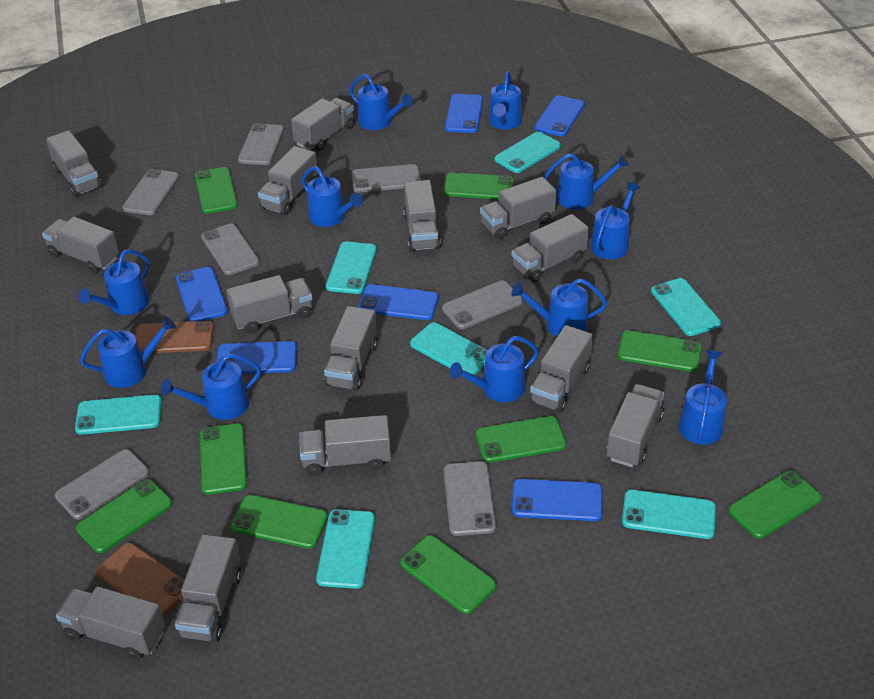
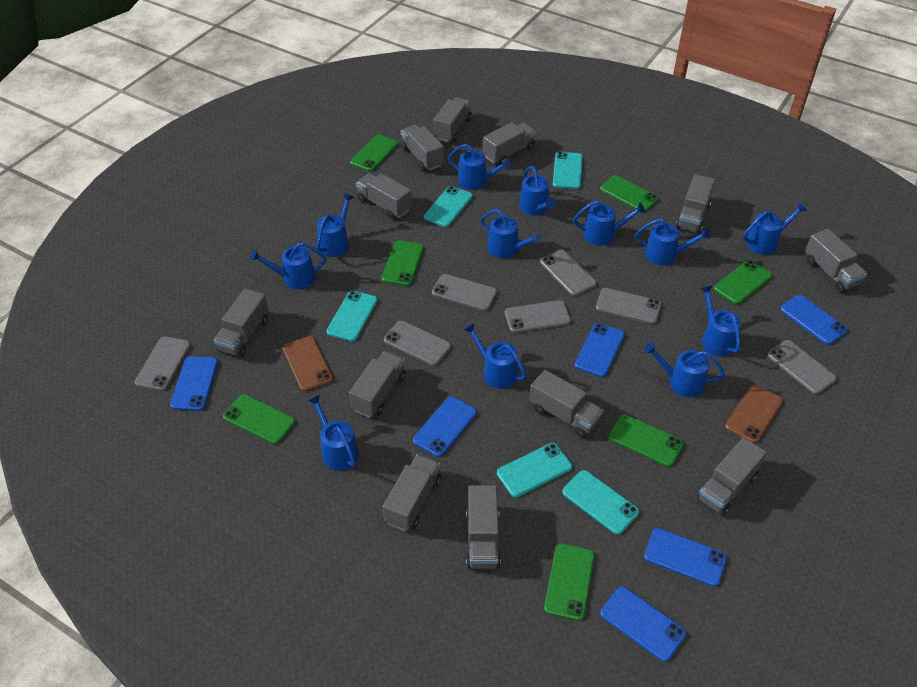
blue watering can: 11 -> 12
green phone: 9 -> 7
grey truck: 14 -> 12
turquoise phone: 7 -> 5

